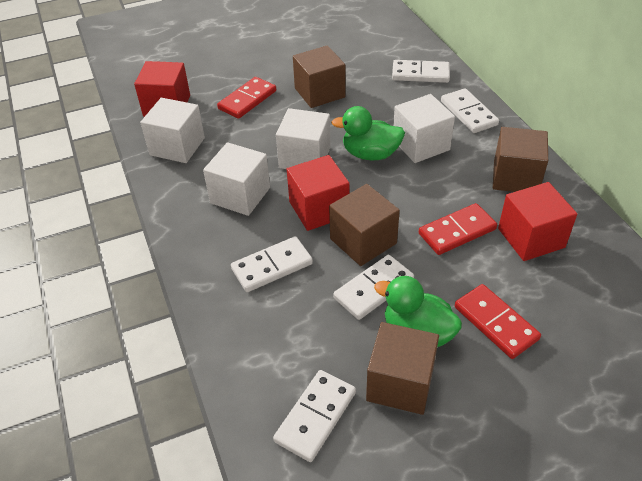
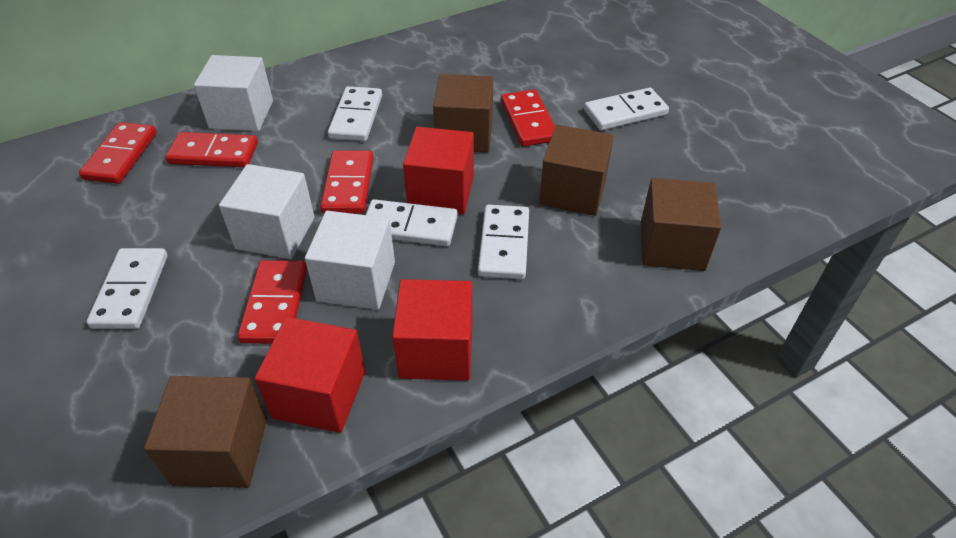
green duck: 2 -> 0
red domino: 3 -> 5
white cube: 4 -> 3

